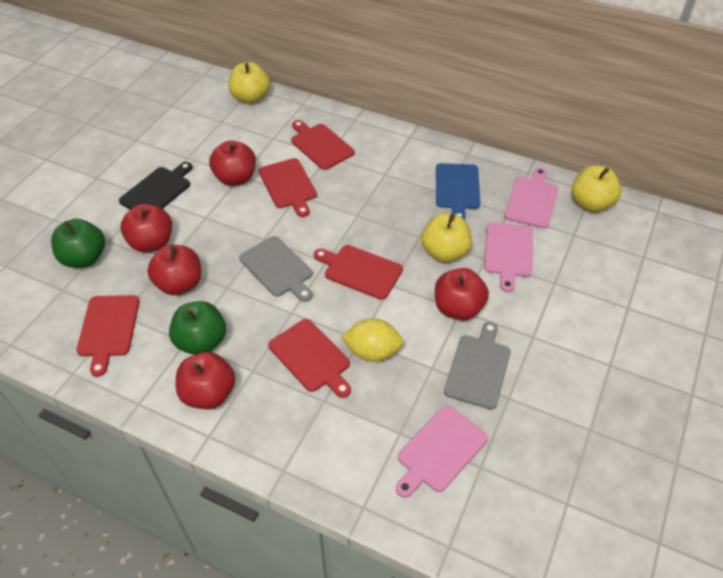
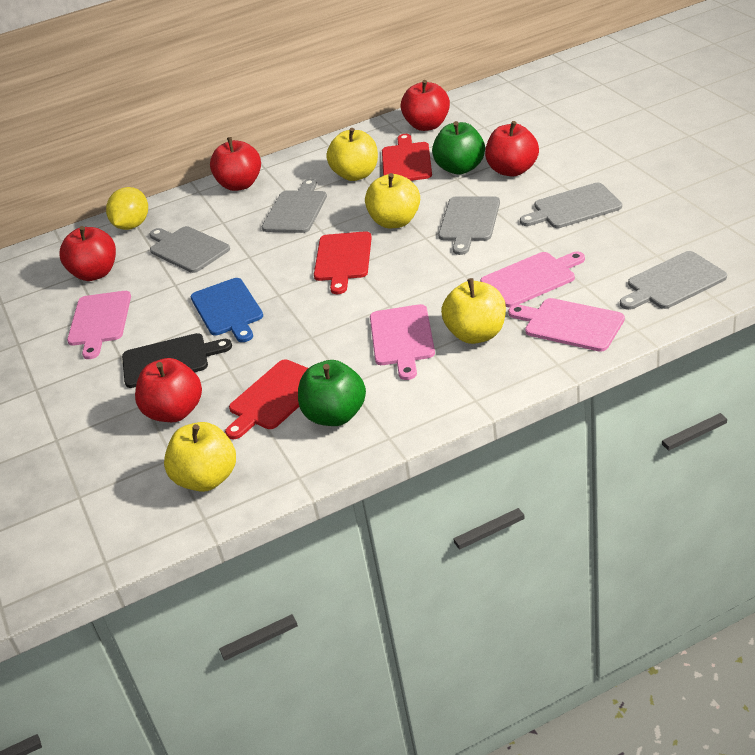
grey cutting board: 2 -> 5
pink cutting board: 3 -> 4
red cutting board: 5 -> 3
yellow apple: 3 -> 4

